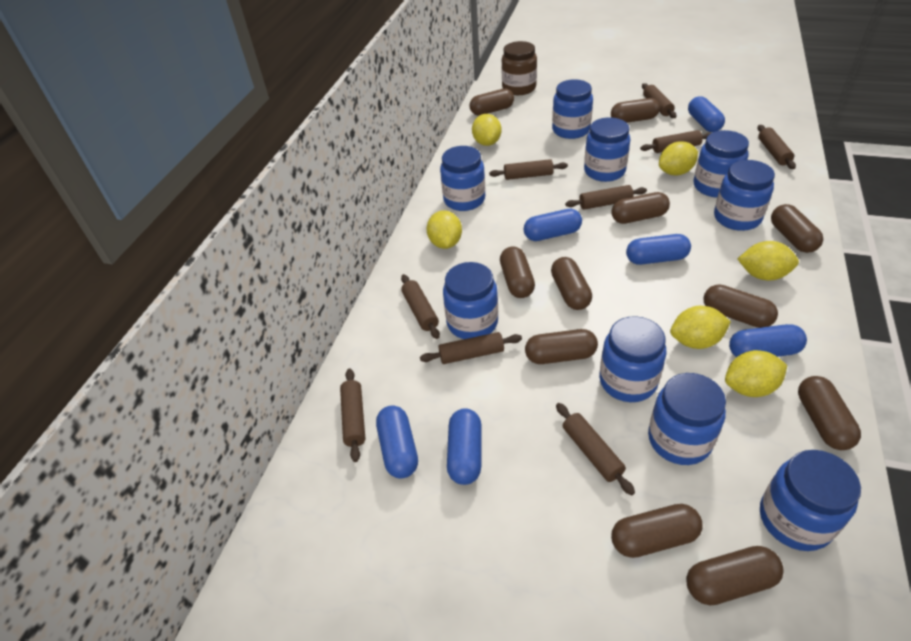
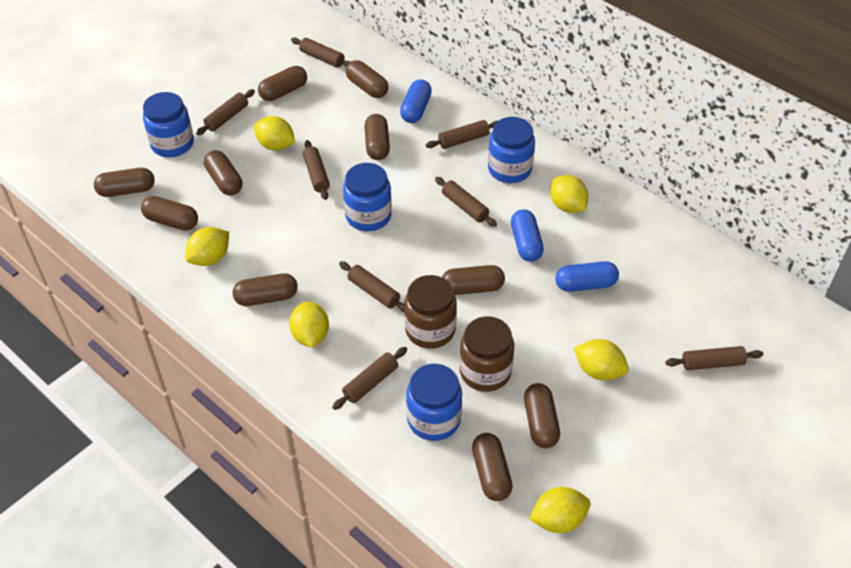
blue capsule: 6 -> 3
blue jar: 9 -> 4
brown capsule: 11 -> 10
brown jar: 1 -> 2
brown rolling pin: 9 -> 8

